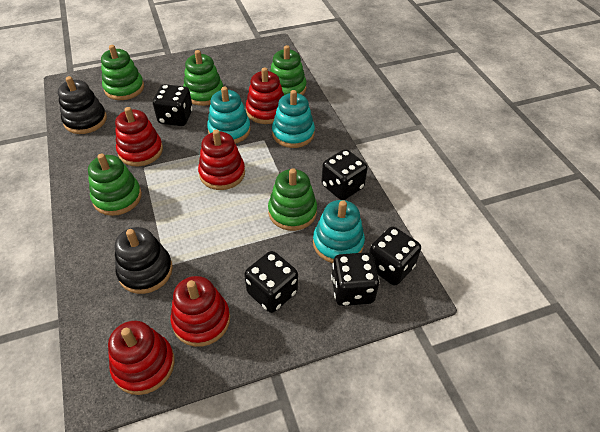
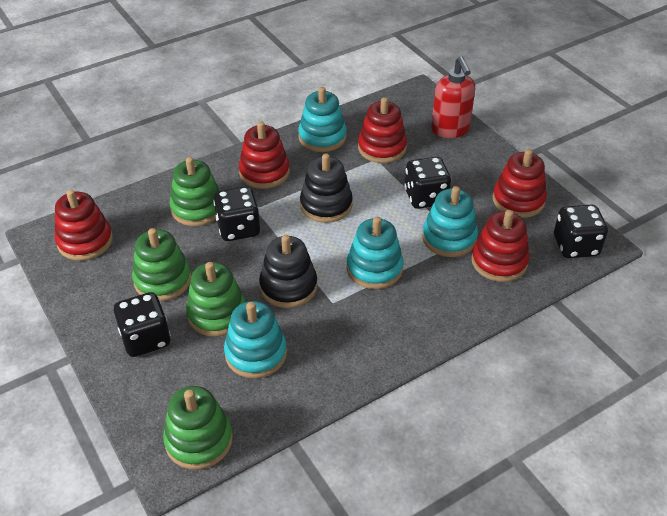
black dice: 5 -> 4
green stacking toy: 5 -> 4
red soap dispenser: 0 -> 1
turquoise stacking toy: 3 -> 4

